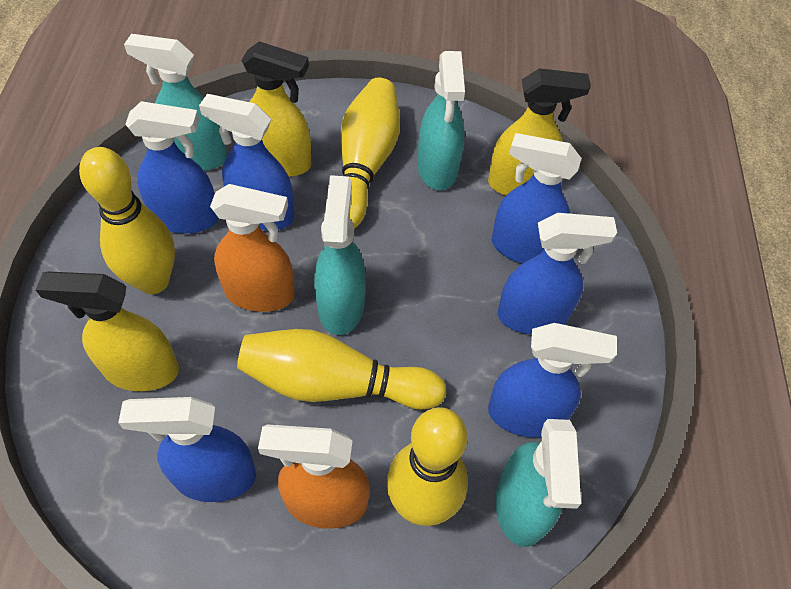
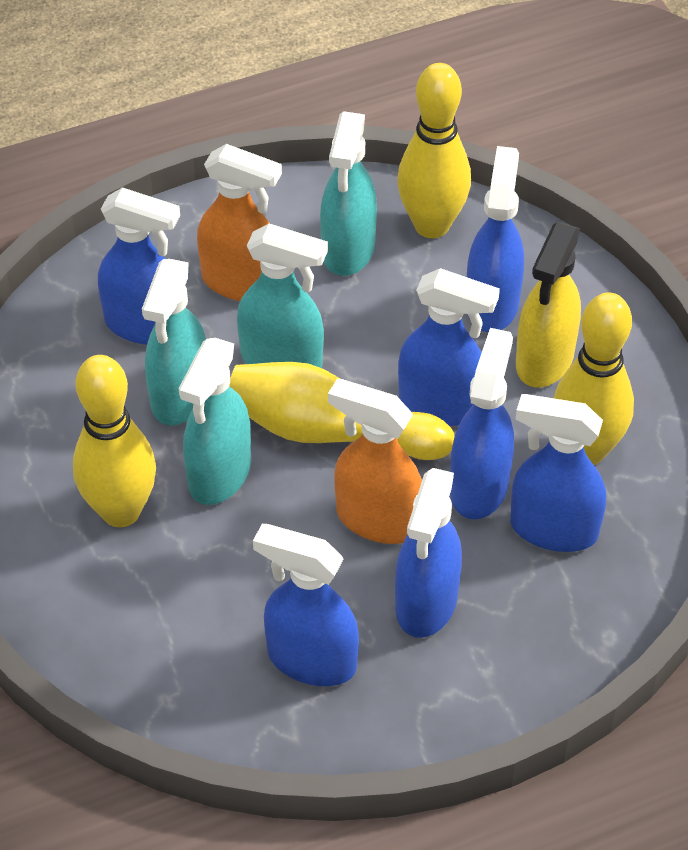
blue spray bottle: 6 -> 7
yellow spray bottle: 3 -> 1

